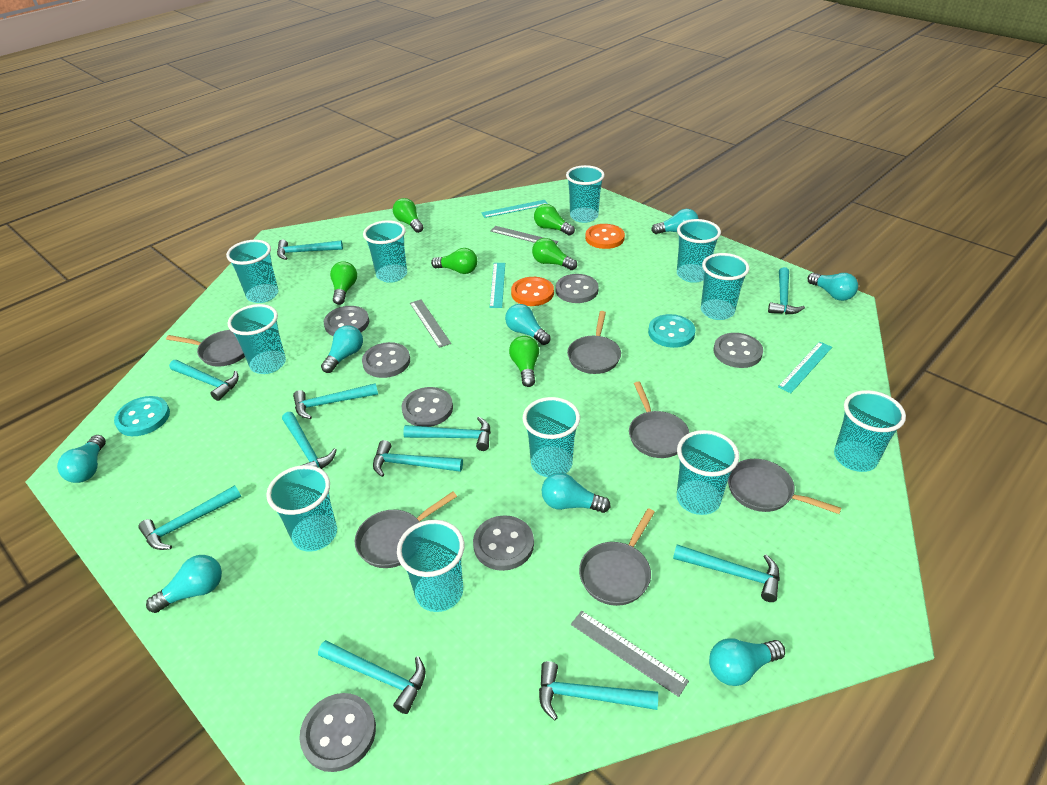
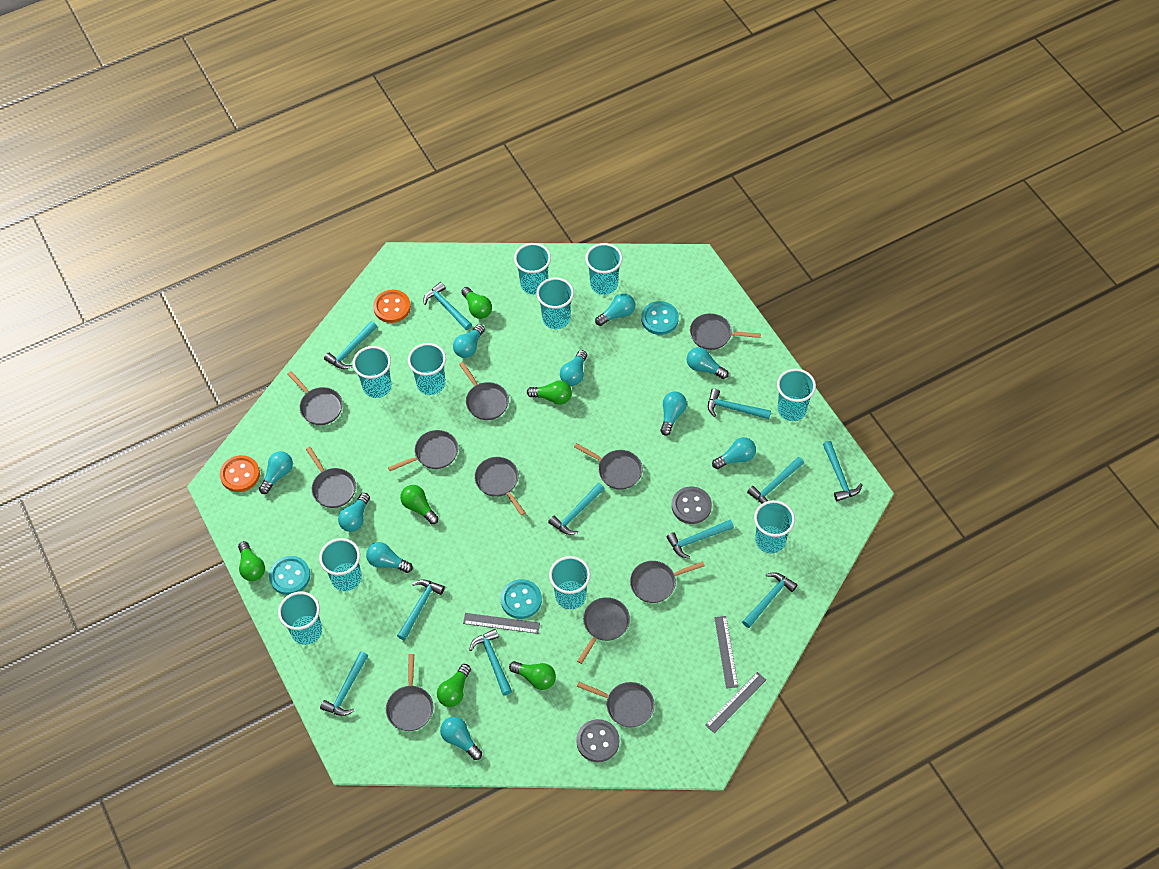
grey button: 7 -> 2
grey pan: 6 -> 11
turquoise button: 2 -> 3
turquoise cup: 11 -> 10
turquoise light bulb: 8 -> 10
turquoise ruler: 3 -> 0

